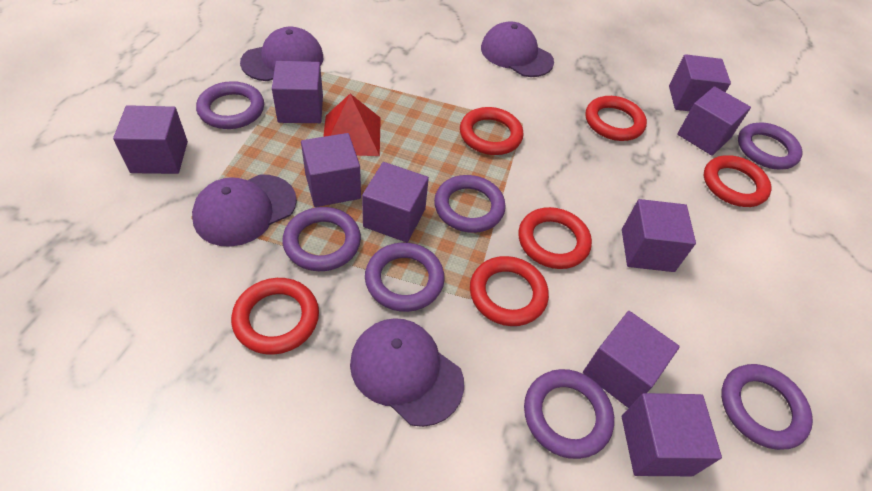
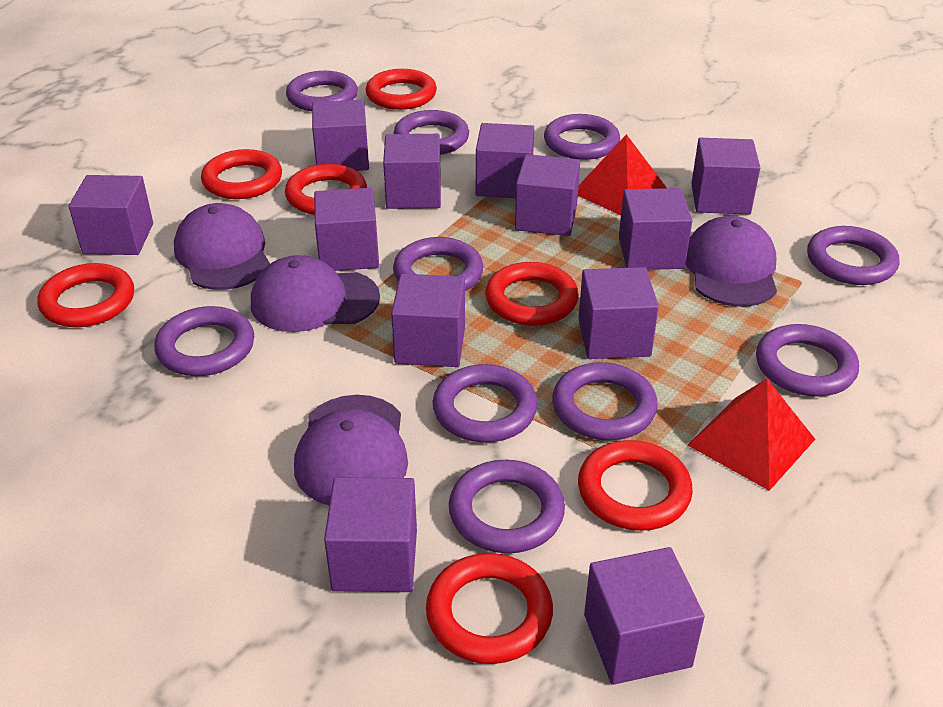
purple cube: 9 -> 12
purple ring: 7 -> 10
red pyramid: 1 -> 2
red ring: 6 -> 7

